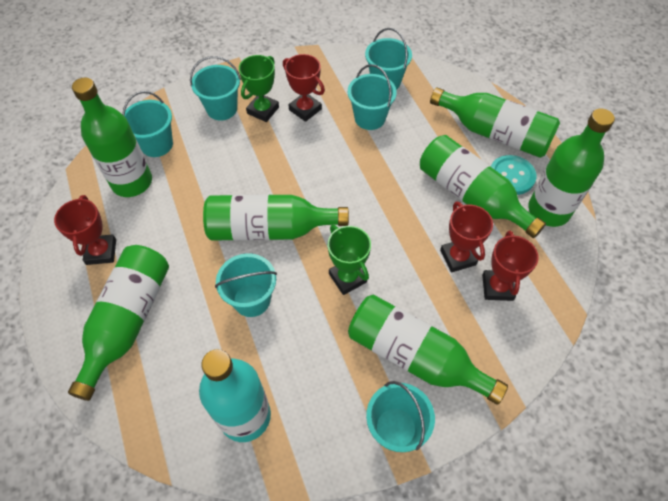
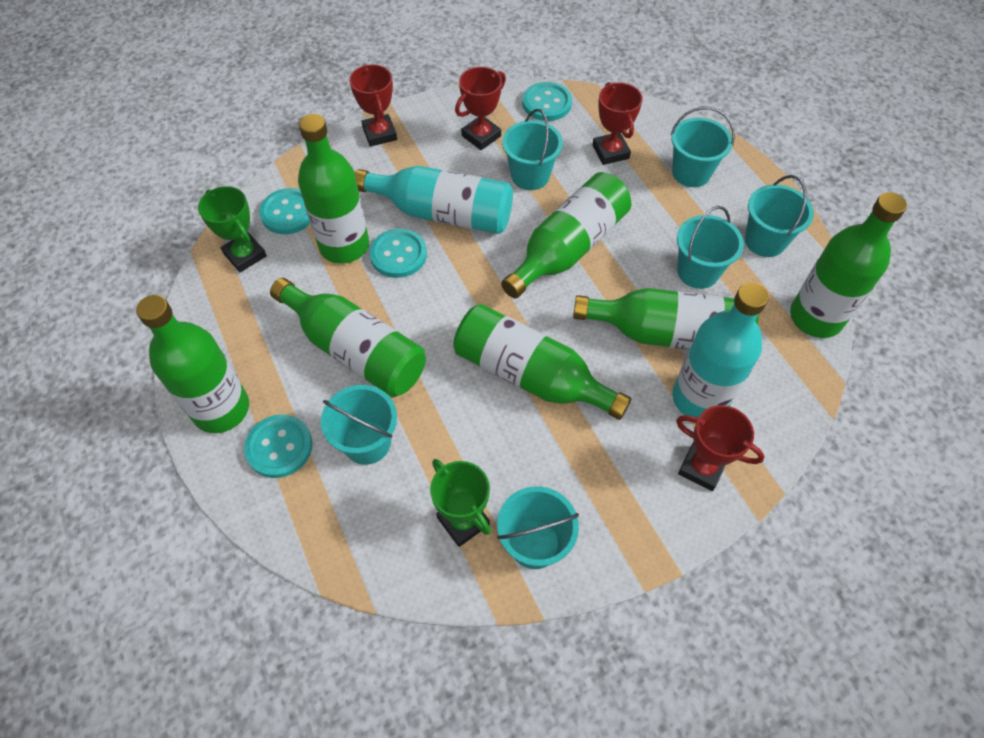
turquoise bottle: 1 -> 2
turquoise button: 1 -> 4

